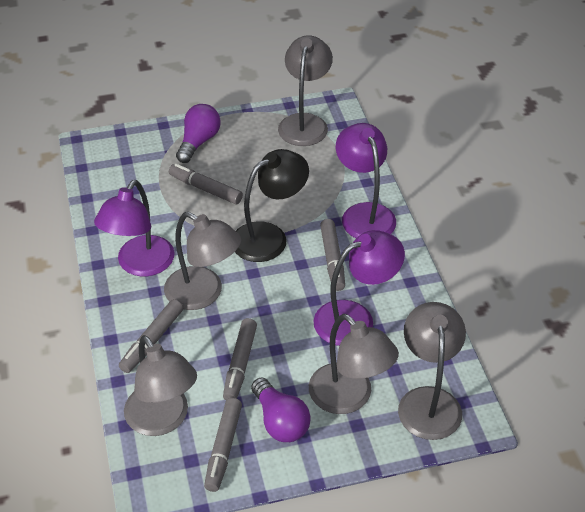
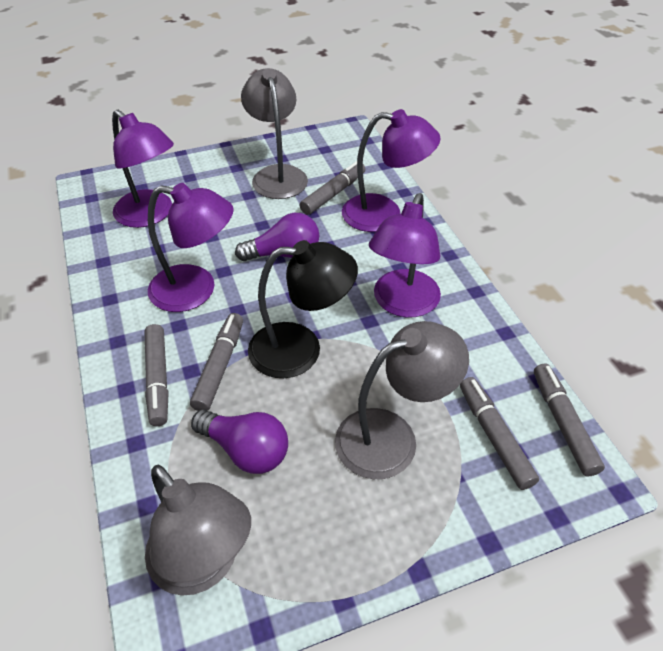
grey lamp: 5 -> 3
purple lamp: 3 -> 4

